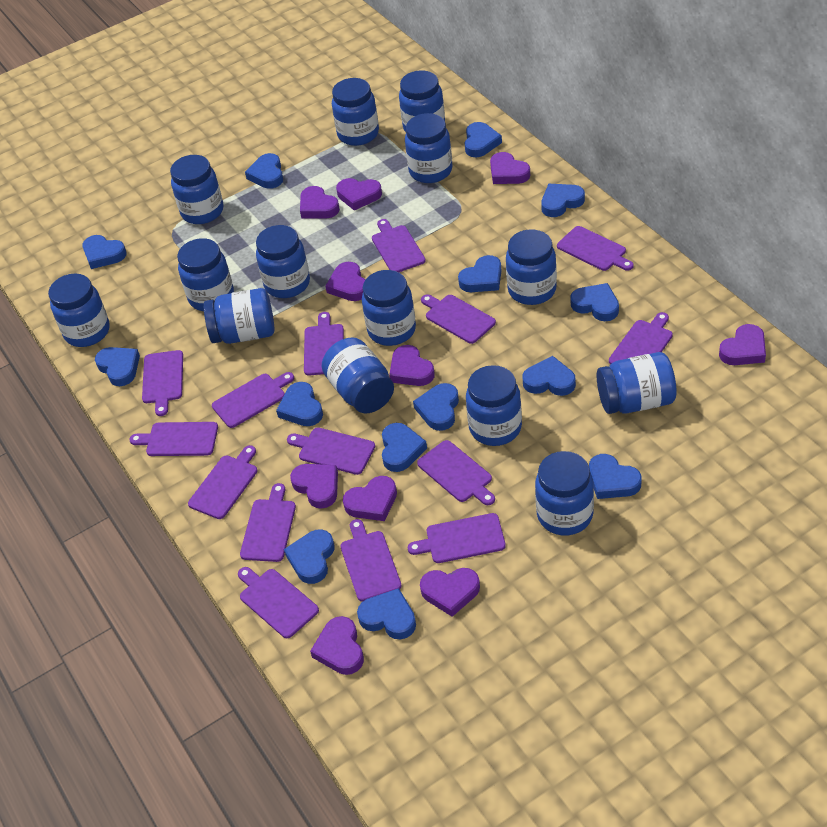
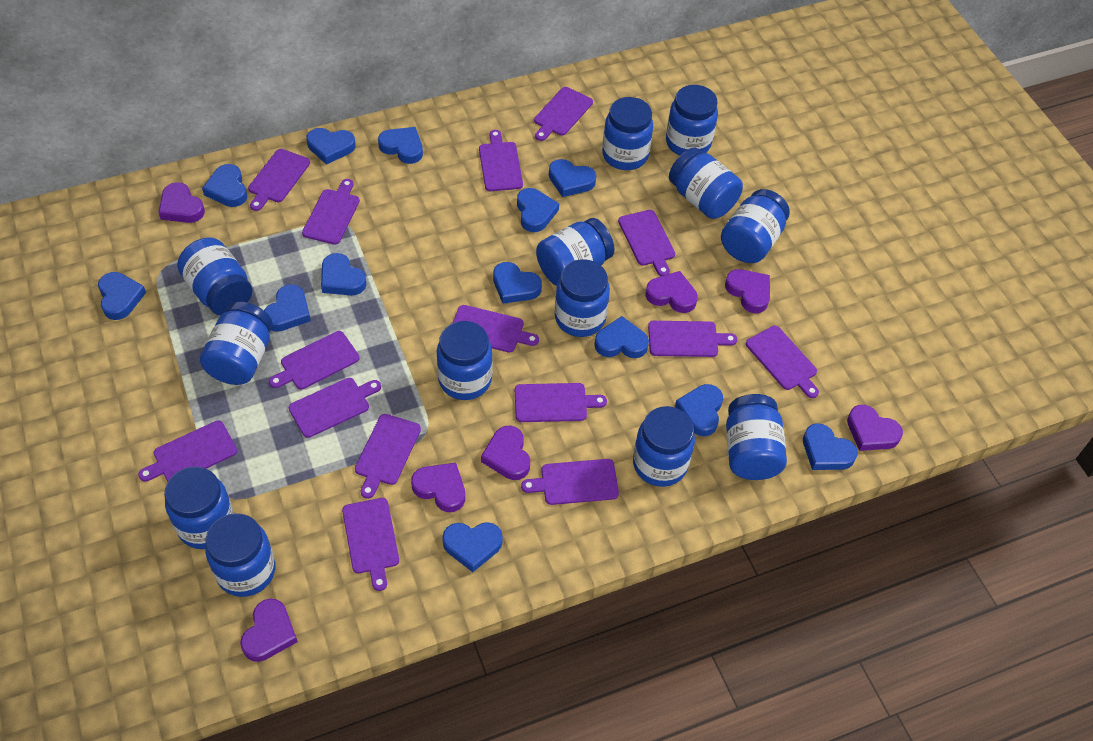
blue heart: 14 -> 13
blue jar: 14 -> 13
purple heart: 10 -> 7

